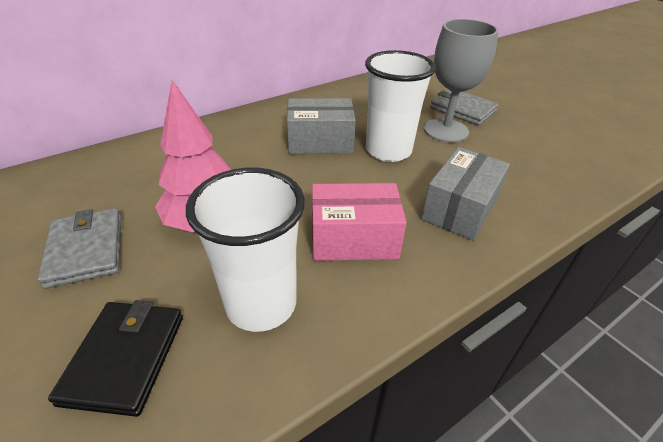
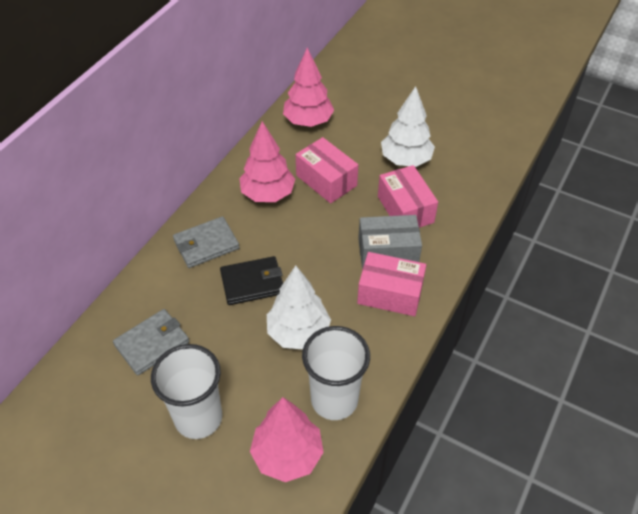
grey box: 2 -> 1
grey goblet: 1 -> 0
pink box: 1 -> 3
pink tree: 1 -> 3
white tree: 0 -> 2

